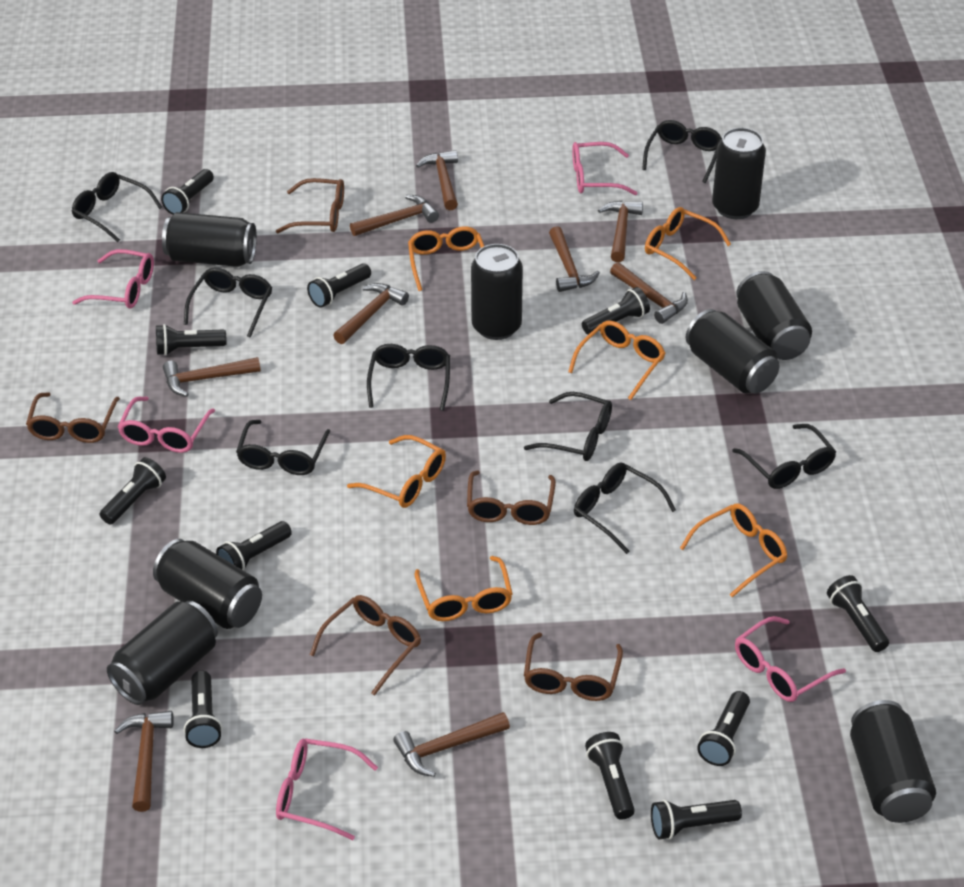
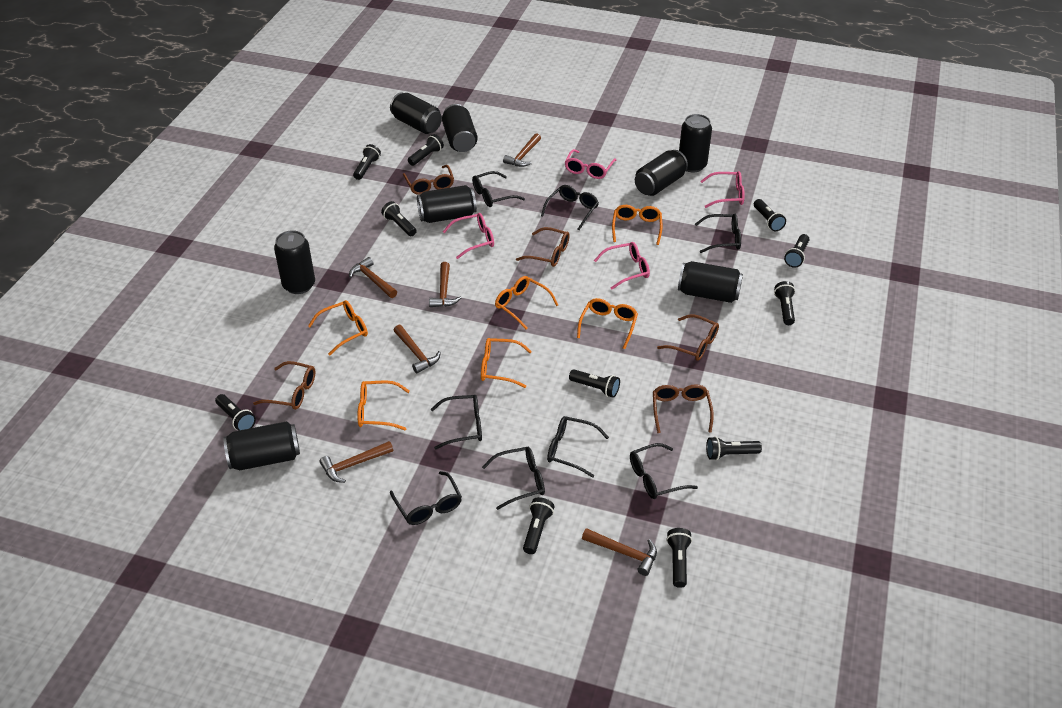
brown hammer: 9 -> 6
pink glasses: 5 -> 4

